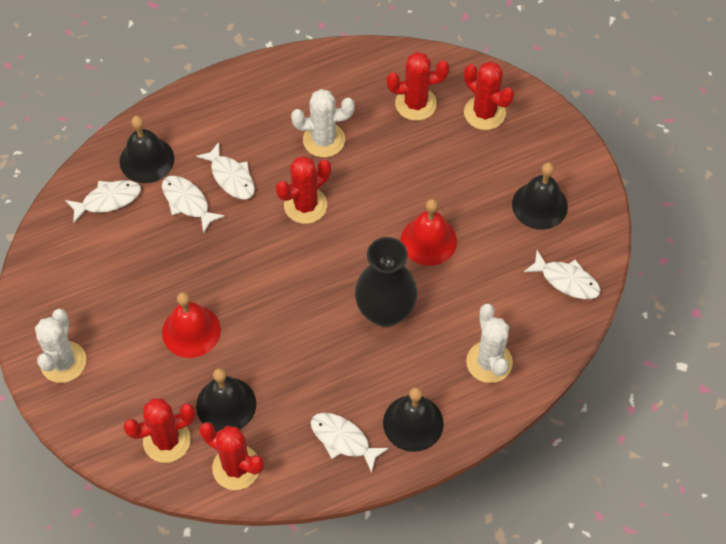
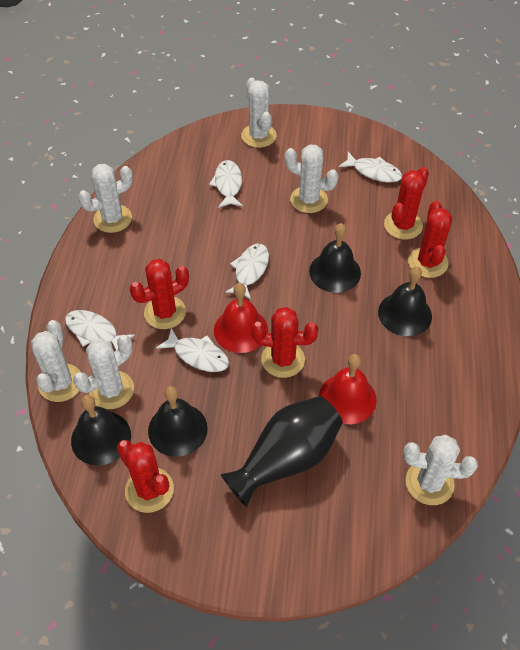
white cactus: 3 -> 6

